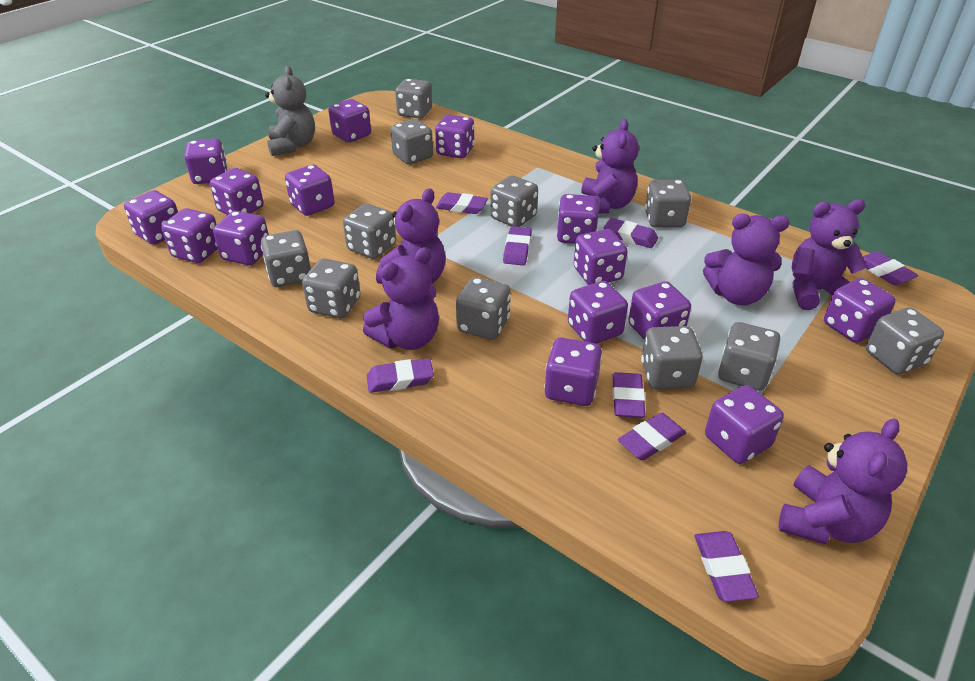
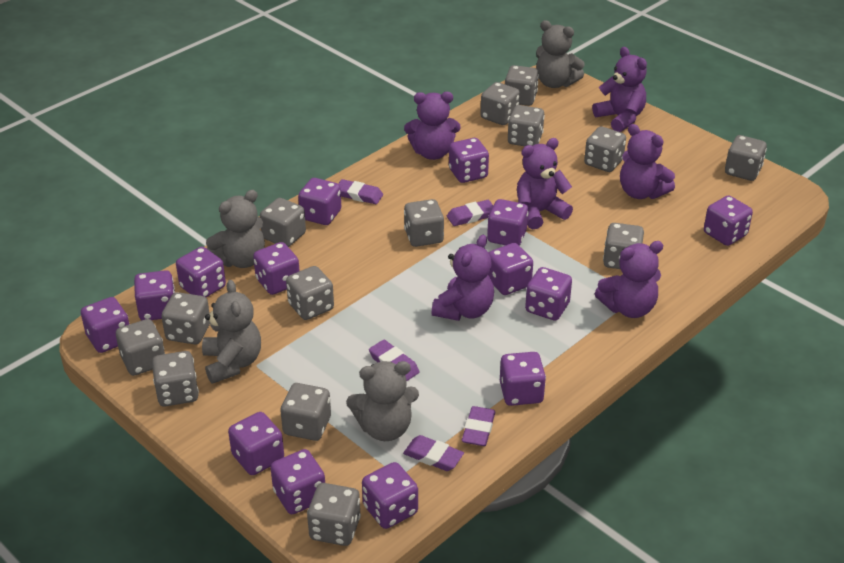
grey dice: 11 -> 14
grey teddy bear: 1 -> 4
purple dice: 15 -> 14
purple eraser: 8 -> 5

